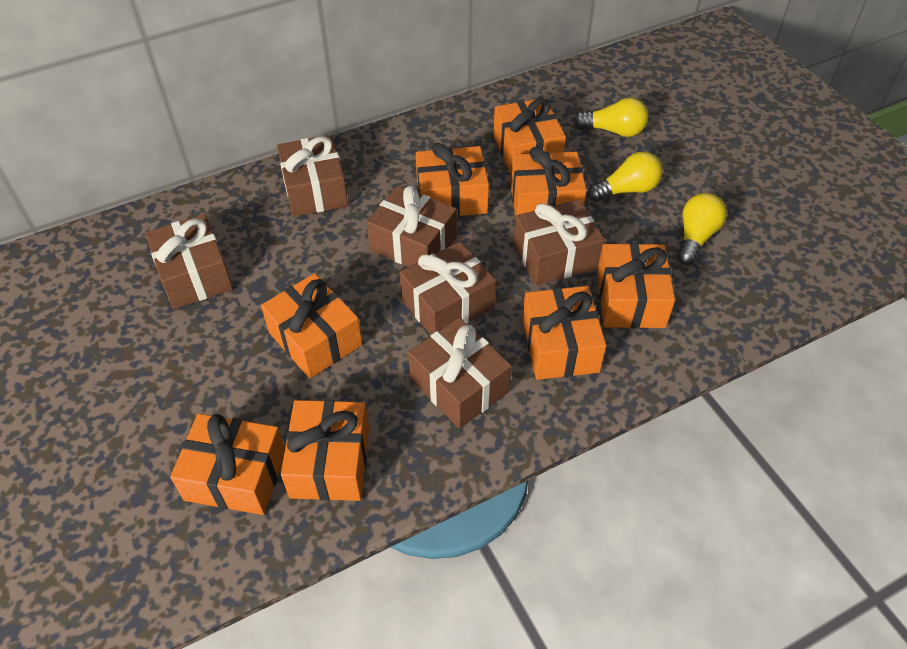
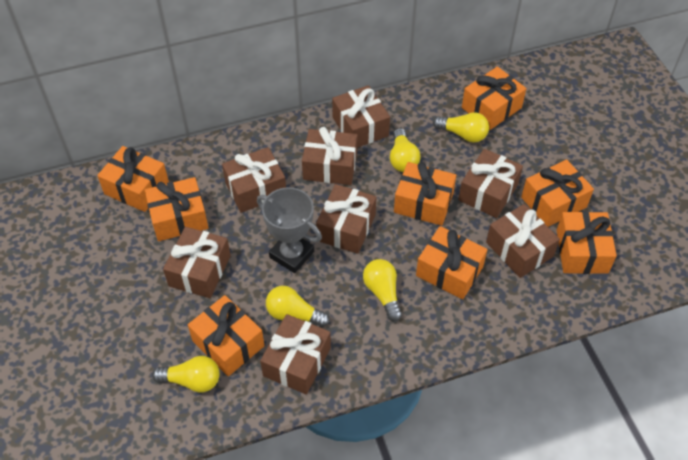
brown gift: 6 -> 8
grey trophy: 0 -> 1
yellow light bulb: 3 -> 5

